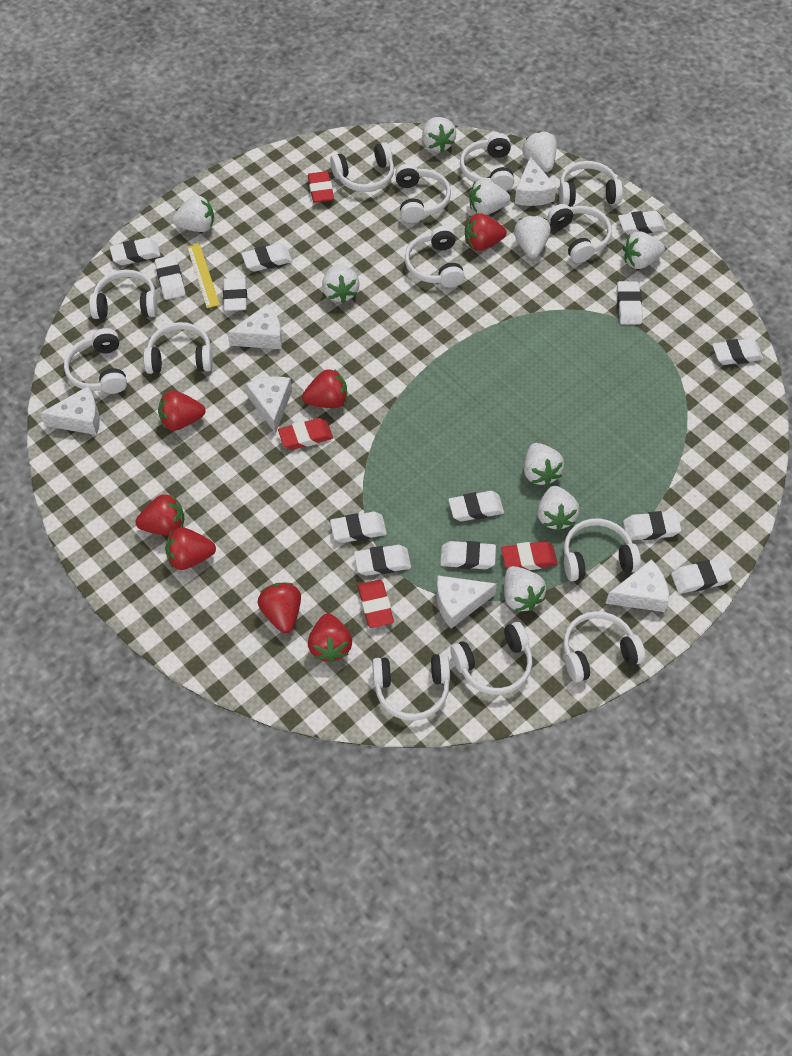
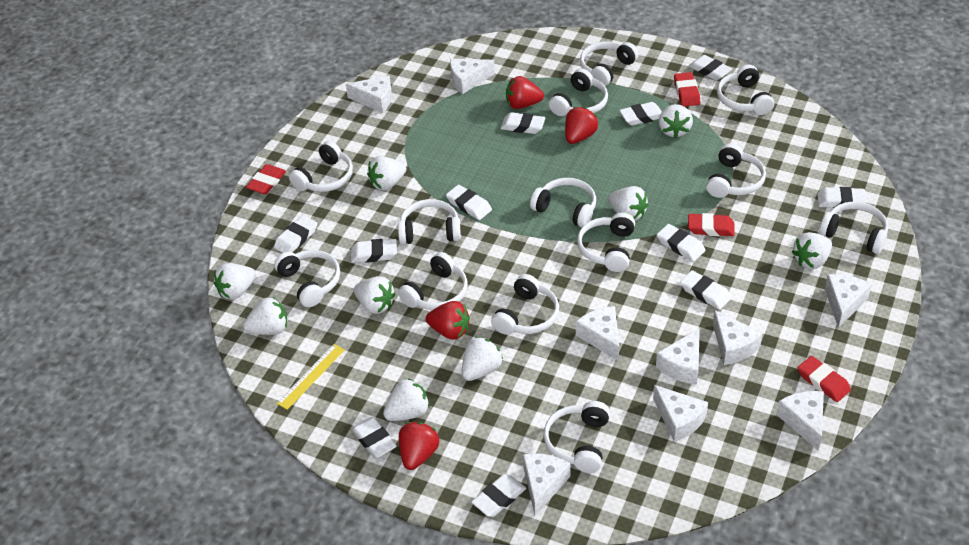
red strawberry: 7 -> 4
white cheese: 6 -> 9
white eraser: 13 -> 11
white strawberry: 10 -> 9

